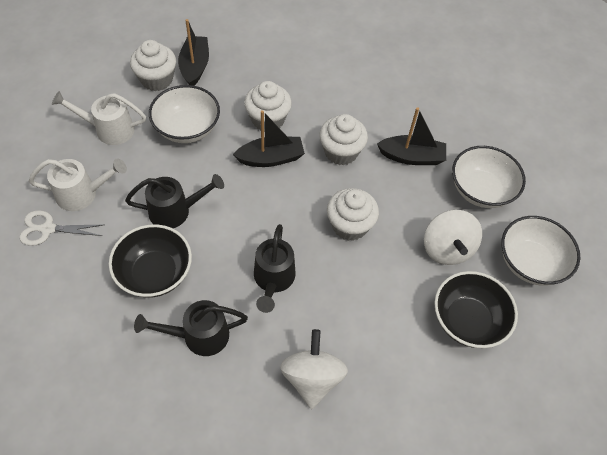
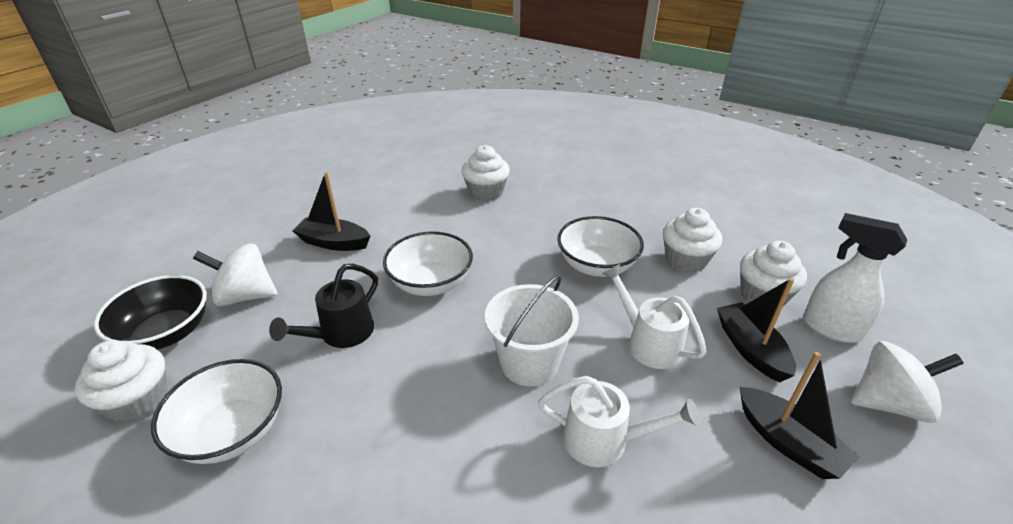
black bowl: 2 -> 1
black watering can: 3 -> 1
white bucket: 0 -> 1
white scissors: 1 -> 0
white spray bottle: 0 -> 1

